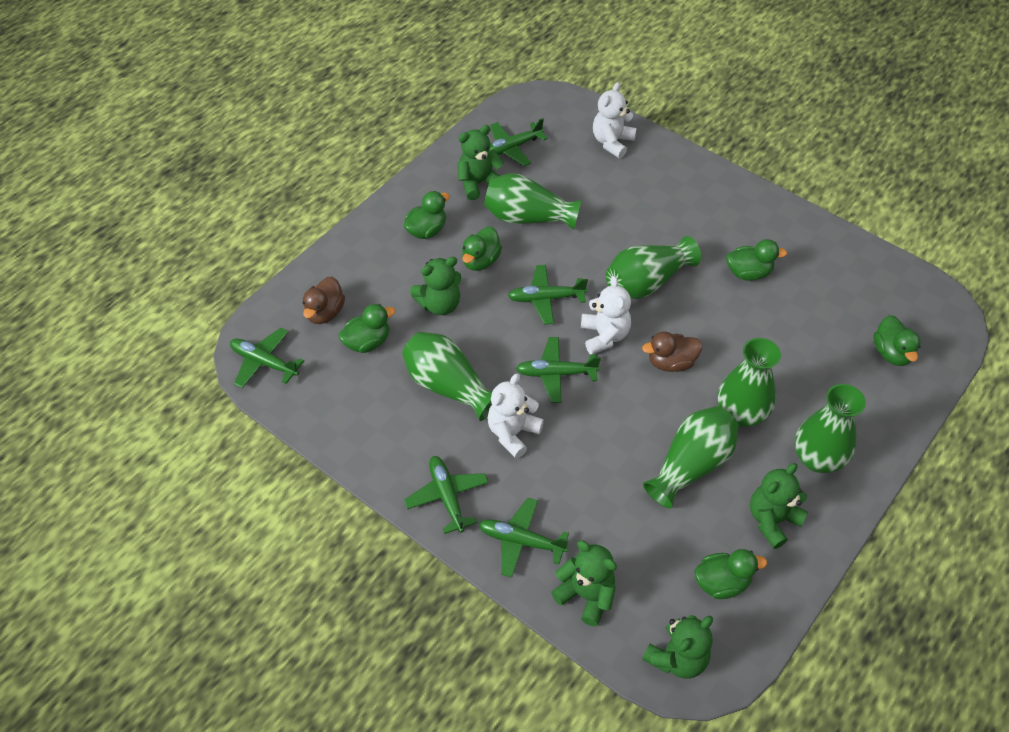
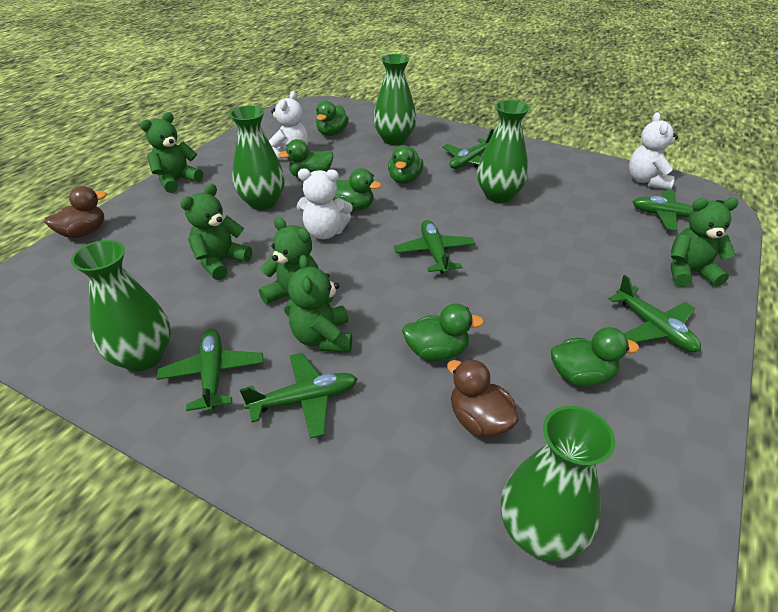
green vase: 6 -> 5

